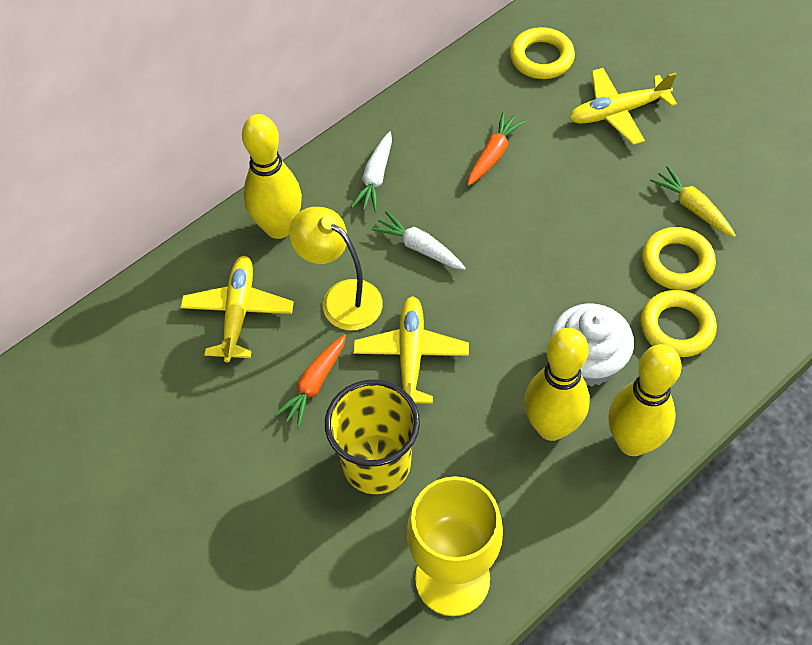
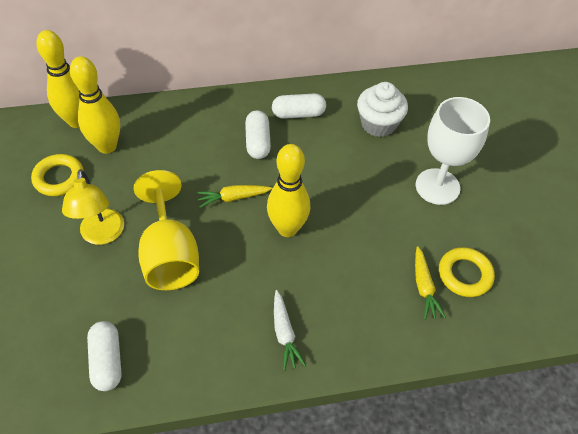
orange carrot: 2 -> 0
white capsule: 0 -> 3
white carrot: 2 -> 1
white goblet: 0 -> 1
yellow carrot: 1 -> 2
yellow cup: 1 -> 0
yellow plane: 3 -> 0
yellow ring: 3 -> 2

